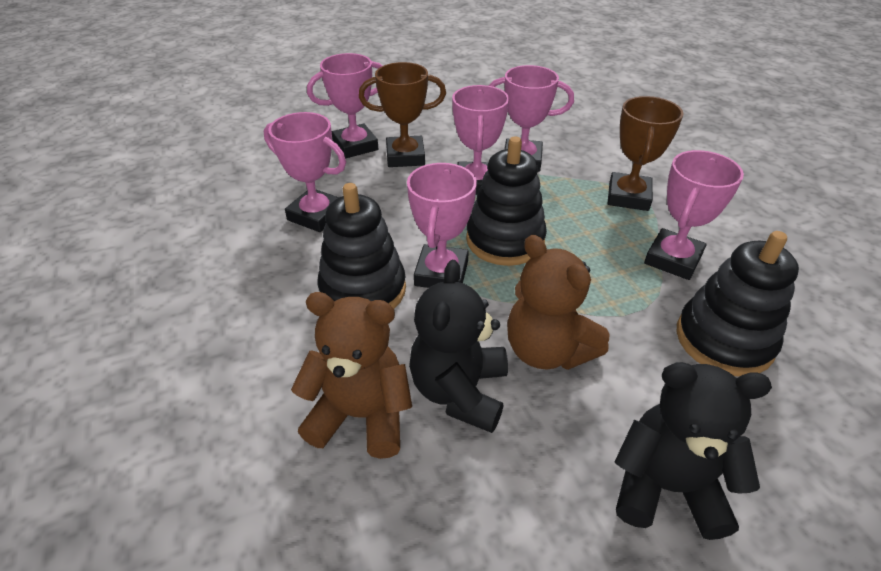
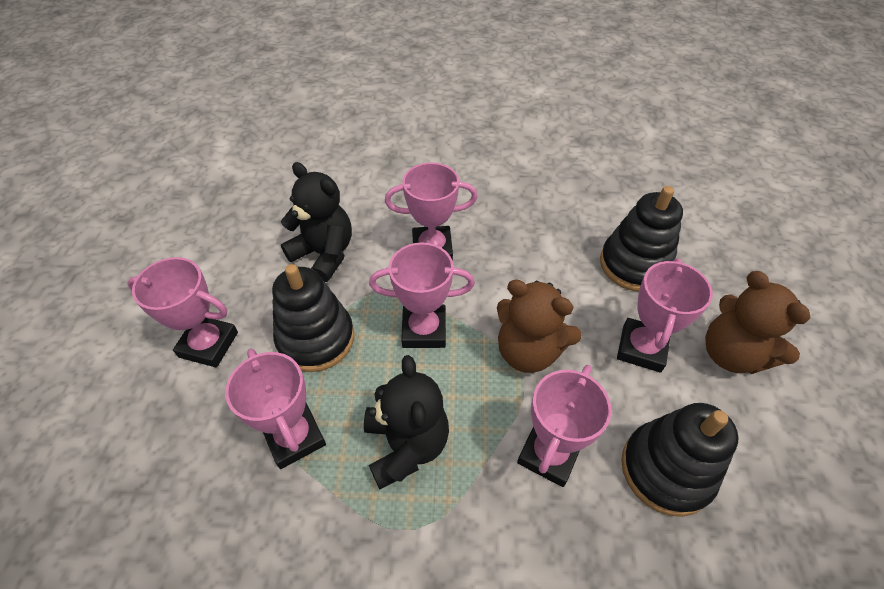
brown trophy: 2 -> 0

